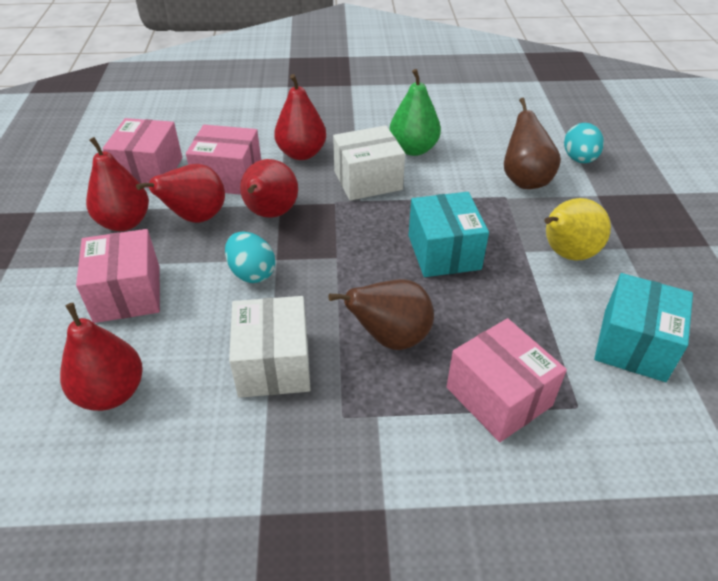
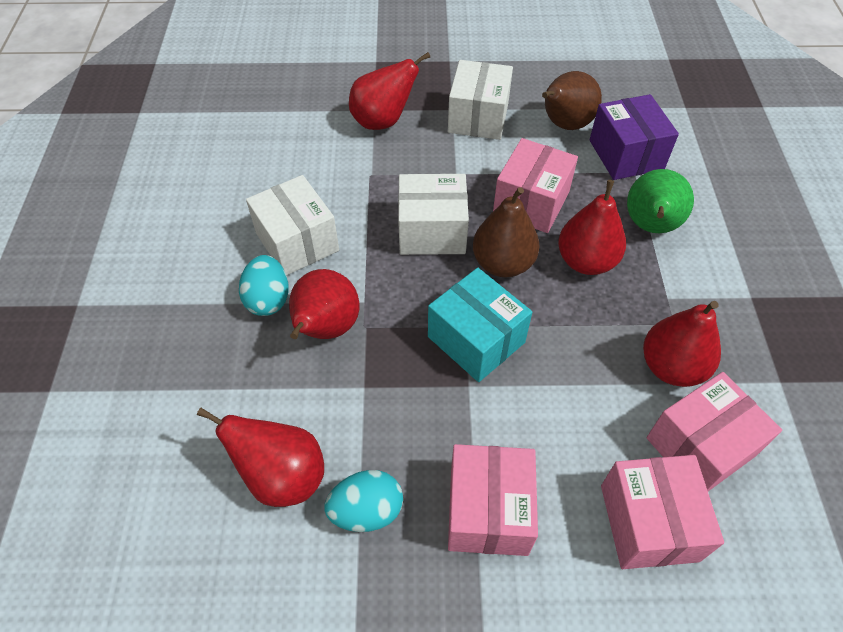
purple box: 0 -> 1
turquoise box: 2 -> 1
white box: 2 -> 3
yellow pear: 1 -> 0

